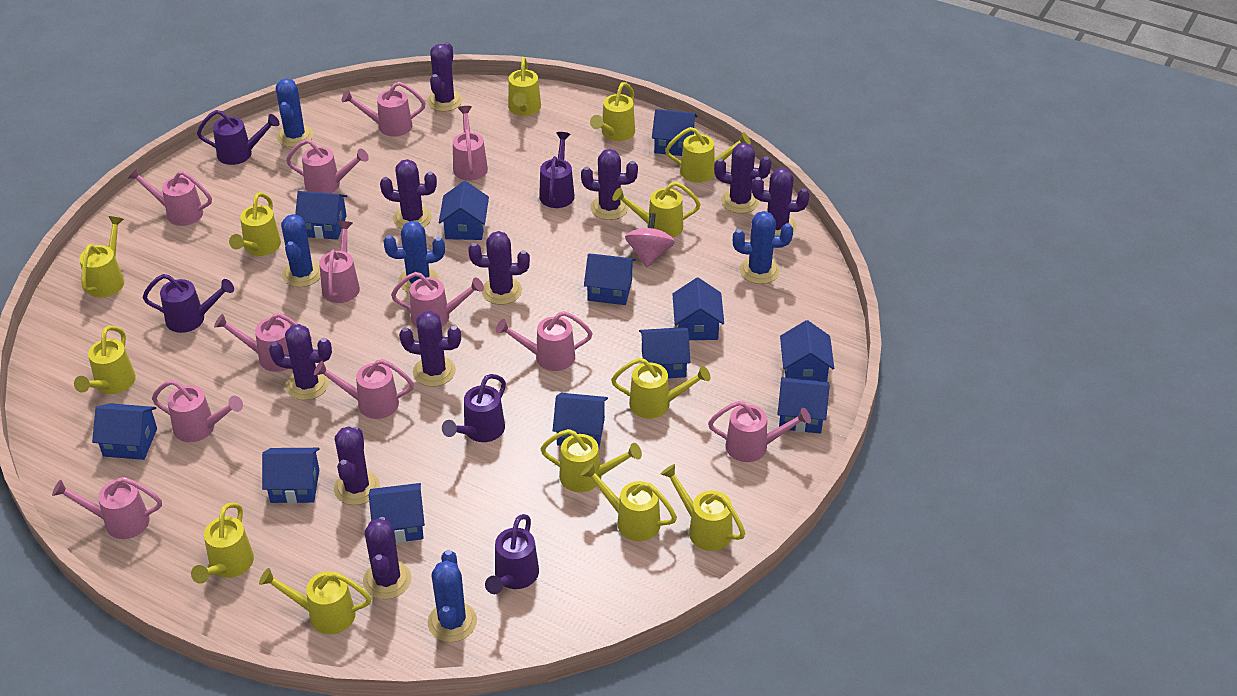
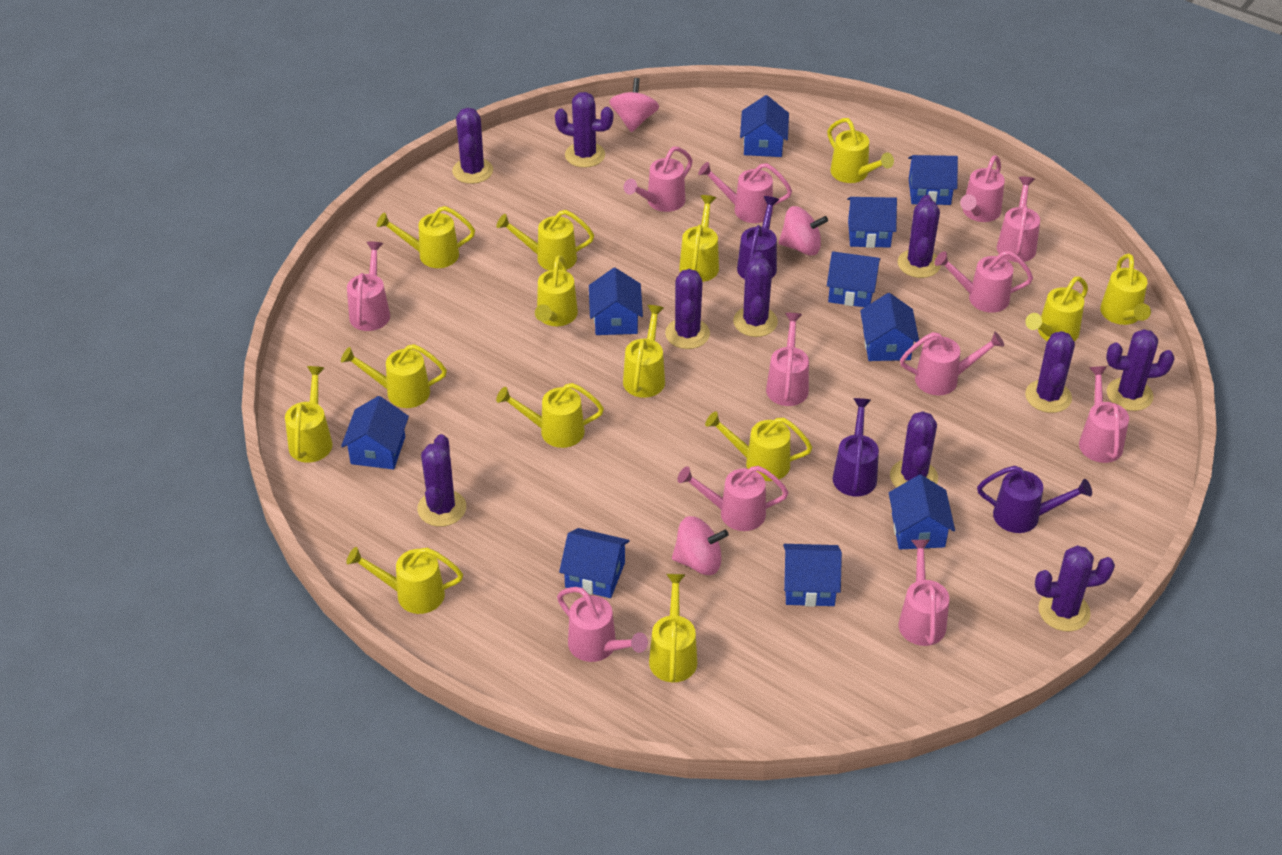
blue cactus: 5 -> 0
blue house: 12 -> 10
pink spinning top: 1 -> 3
purple watering can: 5 -> 3
yellow watering can: 13 -> 14

